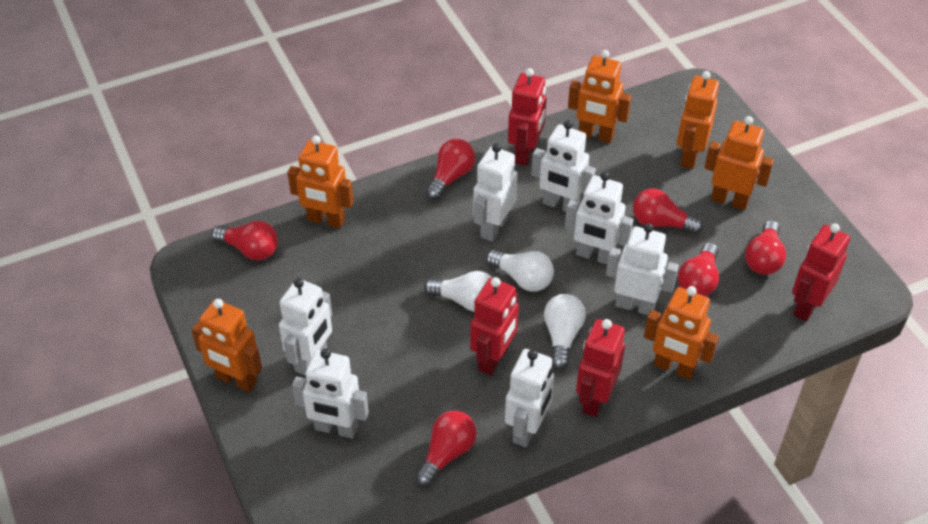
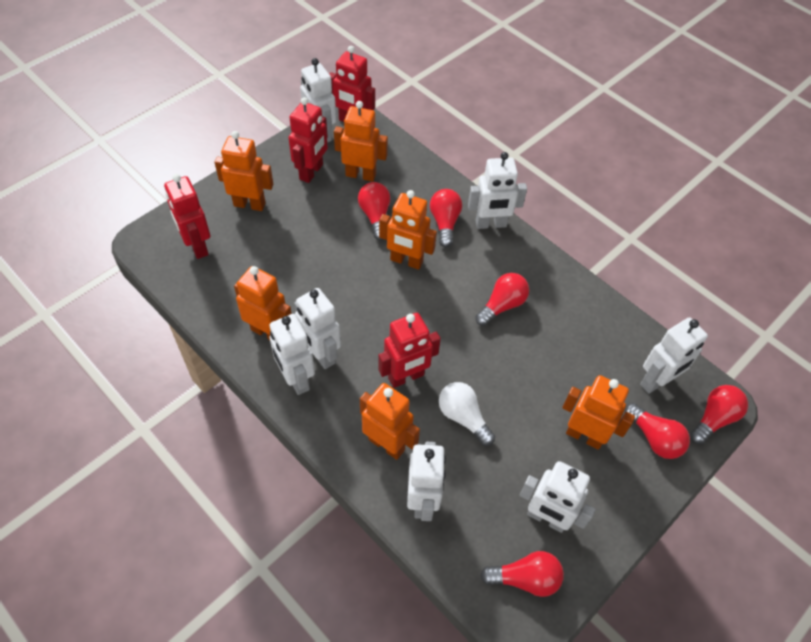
white light bulb: 3 -> 1

